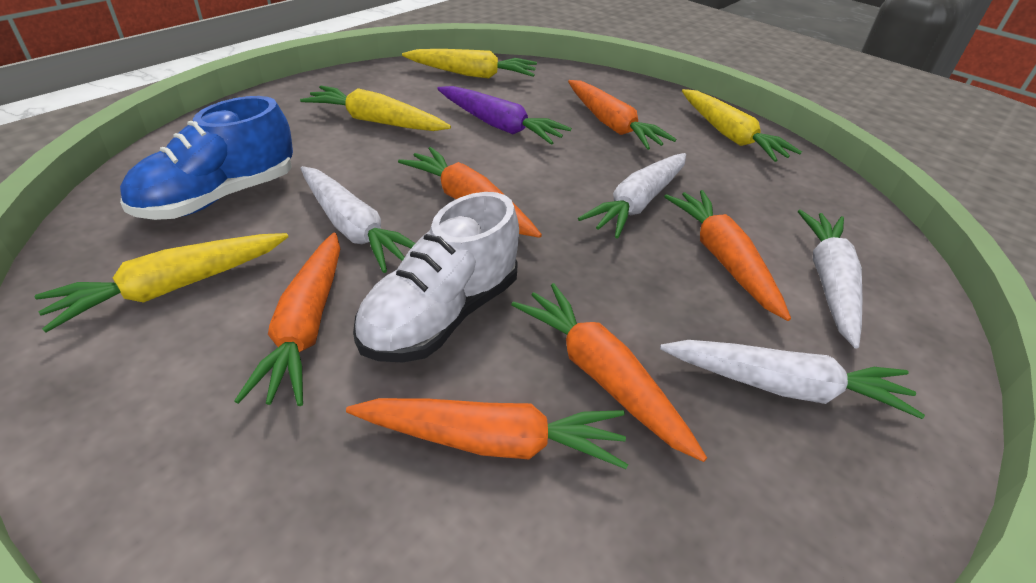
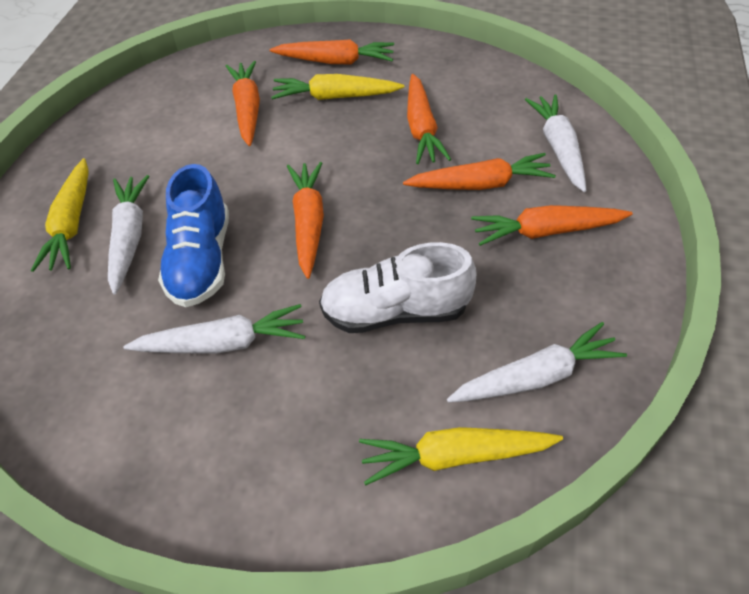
purple carrot: 1 -> 0
yellow carrot: 4 -> 3

